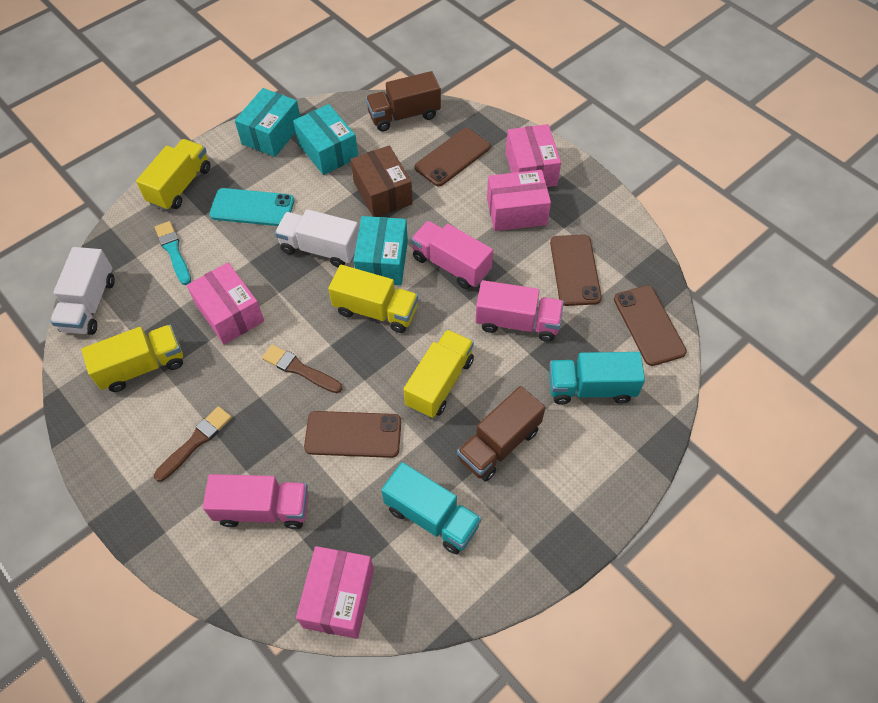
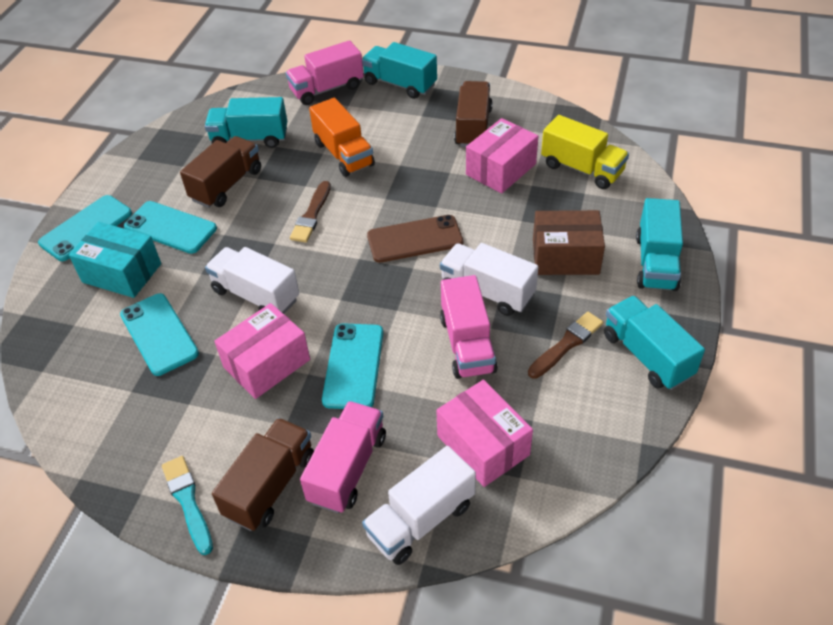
brown phone: 4 -> 1
brown truck: 2 -> 3
orange truck: 0 -> 1
pink box: 4 -> 3
turquoise box: 3 -> 1
turquoise phone: 1 -> 4
turquoise truck: 2 -> 4
white truck: 2 -> 3
yellow truck: 4 -> 1

